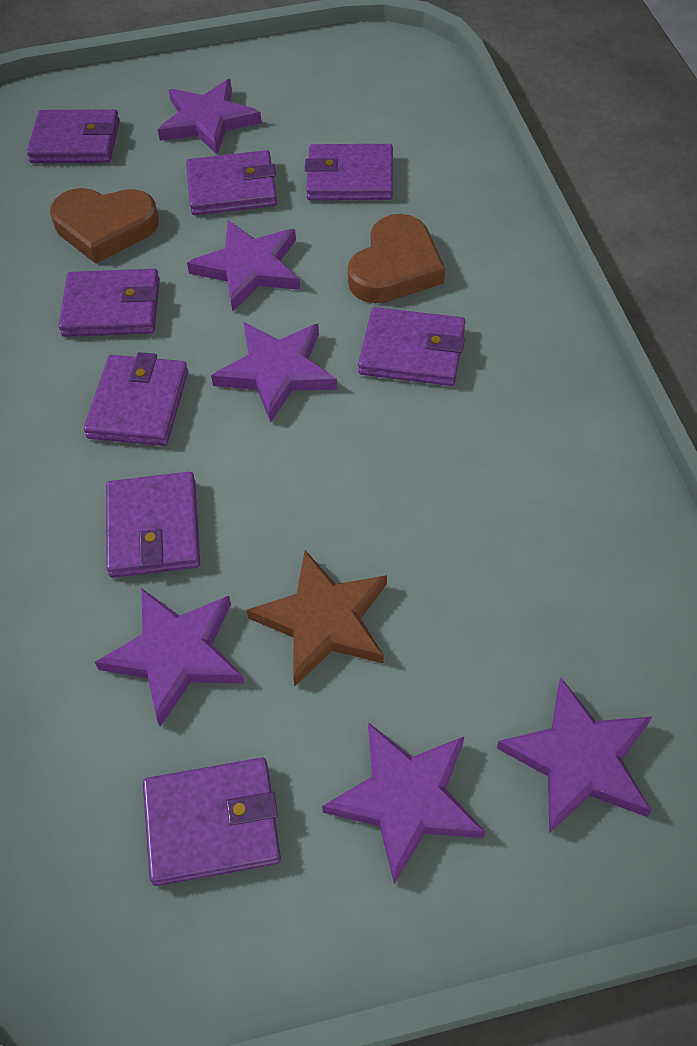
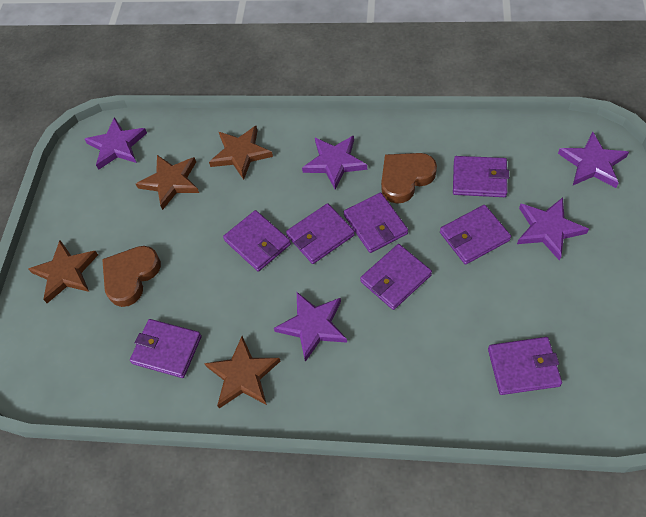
brown star: 1 -> 4
purple star: 6 -> 5

